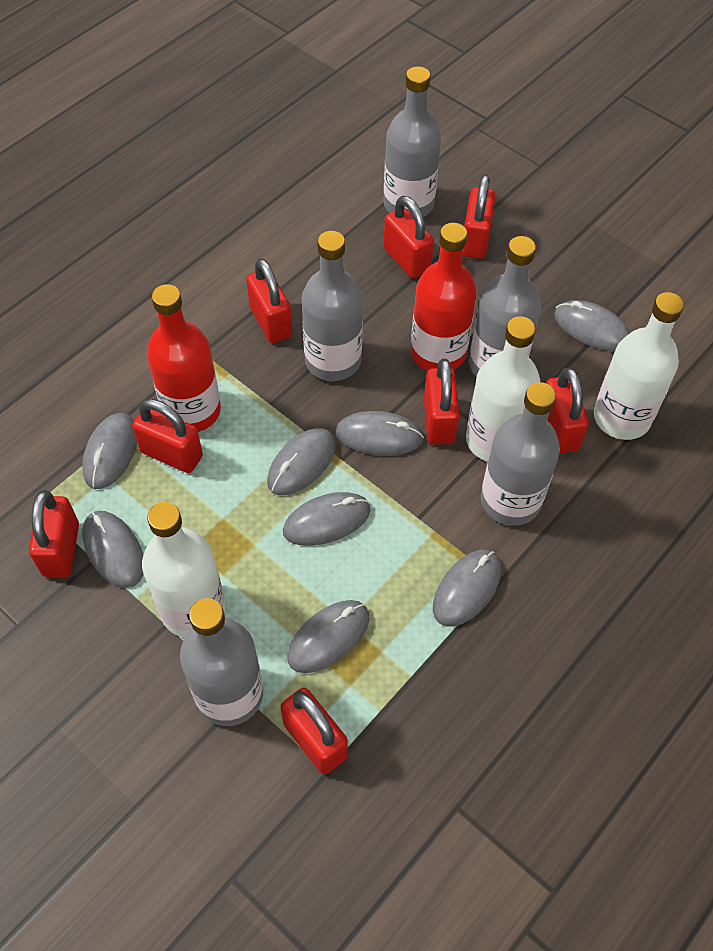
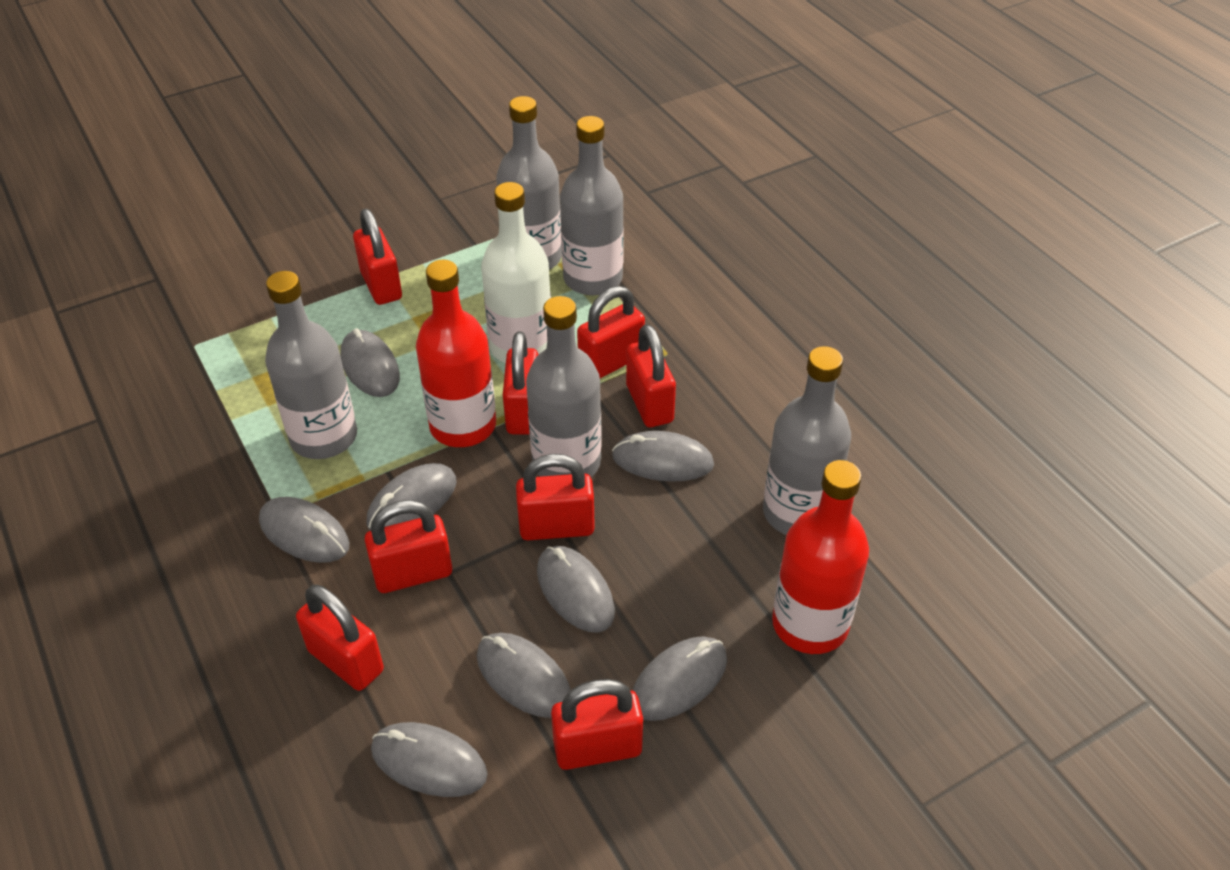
white bottle: 3 -> 1

